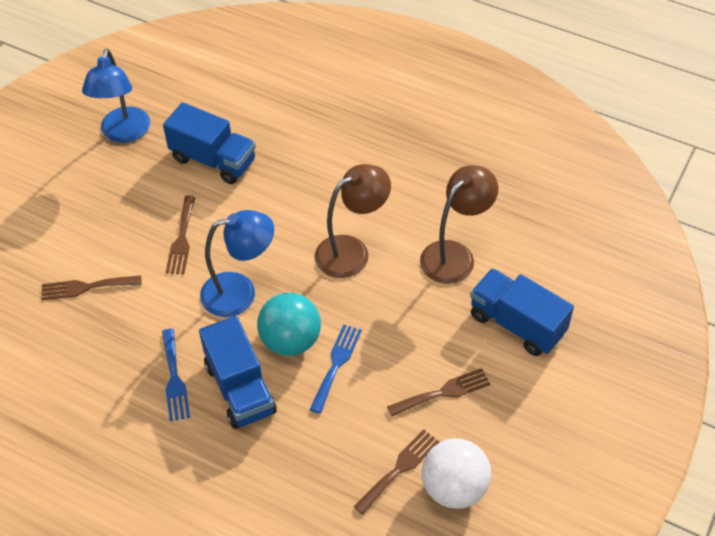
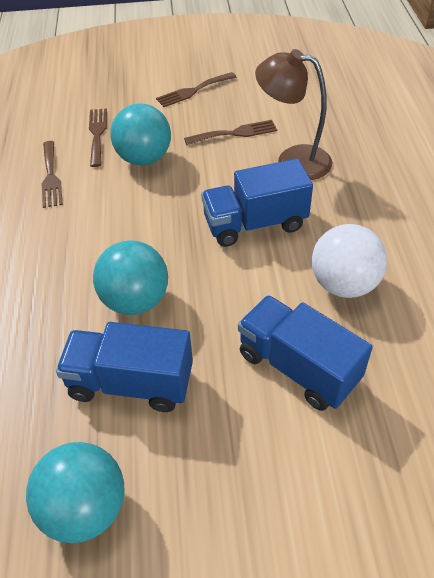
blue fork: 2 -> 0
blue lamp: 2 -> 0
brown lamp: 2 -> 1
turquoise ball: 1 -> 3

